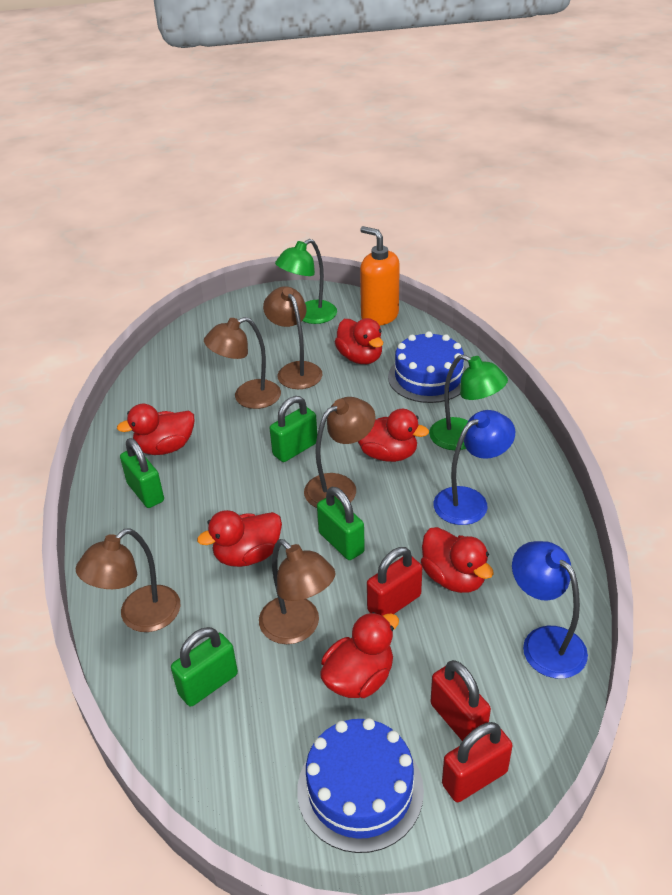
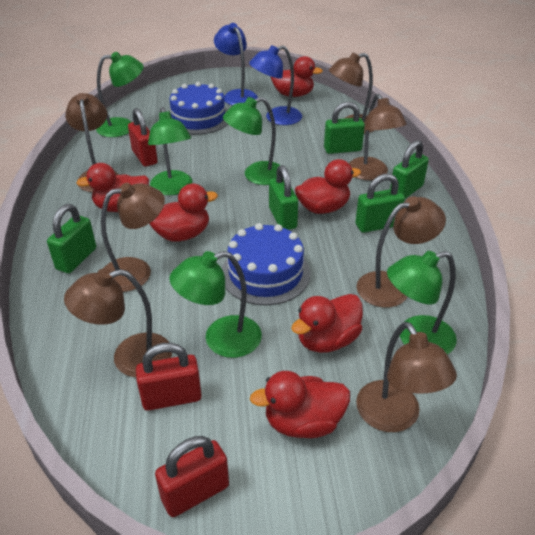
brown lamp: 5 -> 7
green lamp: 2 -> 5
green padlock: 4 -> 5
orange soap dispenser: 1 -> 0

